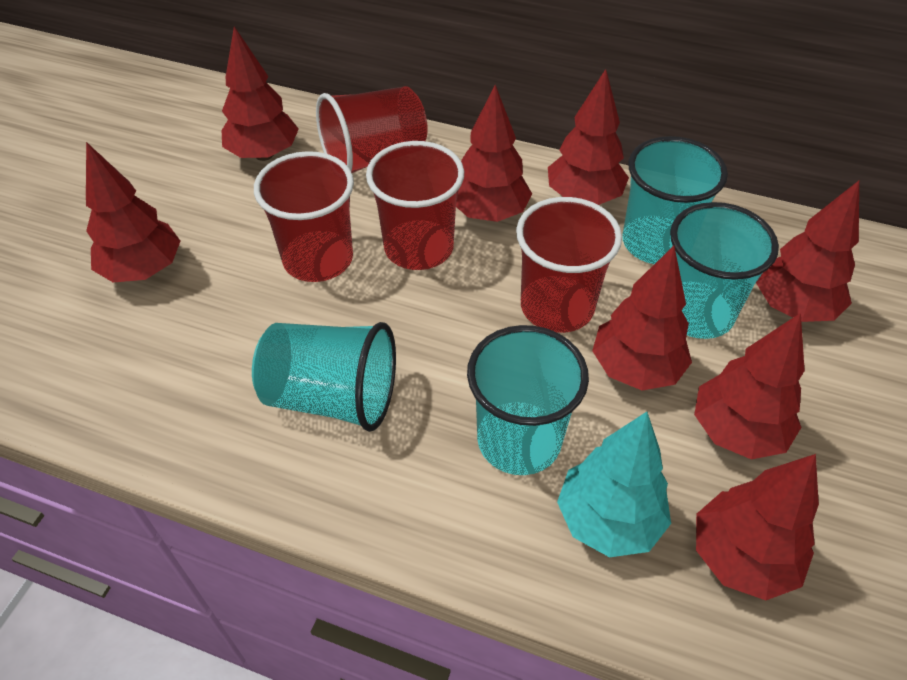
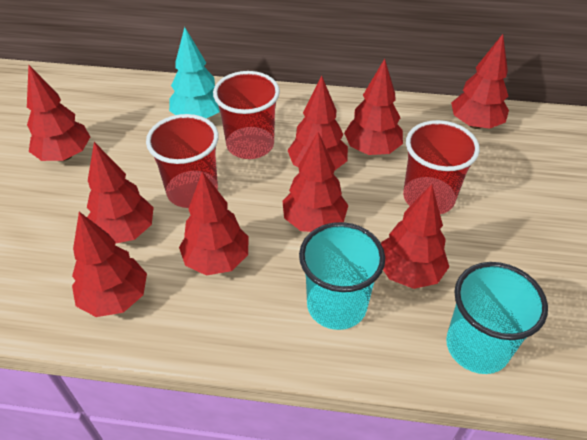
red cup: 4 -> 3
red tree: 8 -> 9
turquoise cup: 4 -> 2

